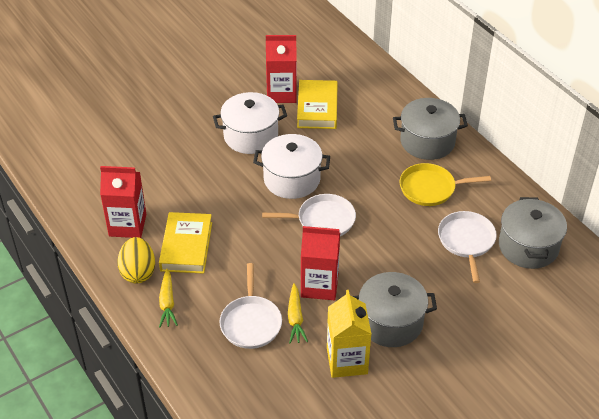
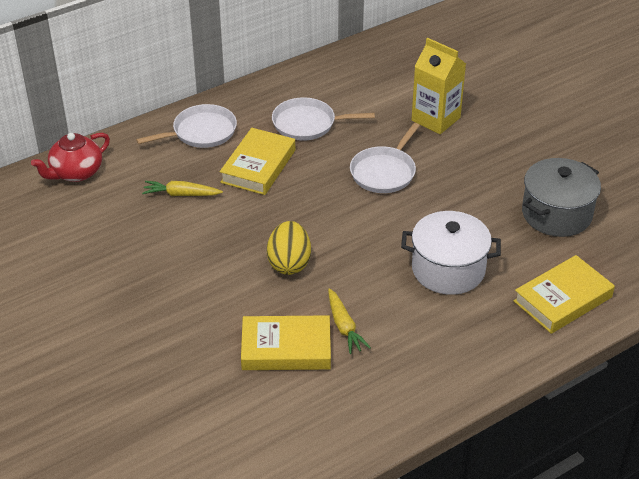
grey pot: 3 -> 1
red carton: 3 -> 0
red teapot: 0 -> 1
white pot: 2 -> 1
yellow book: 2 -> 3
yellow pan: 1 -> 0

